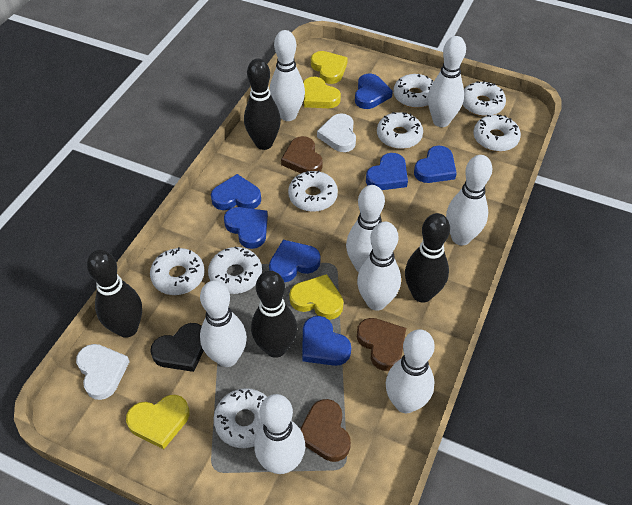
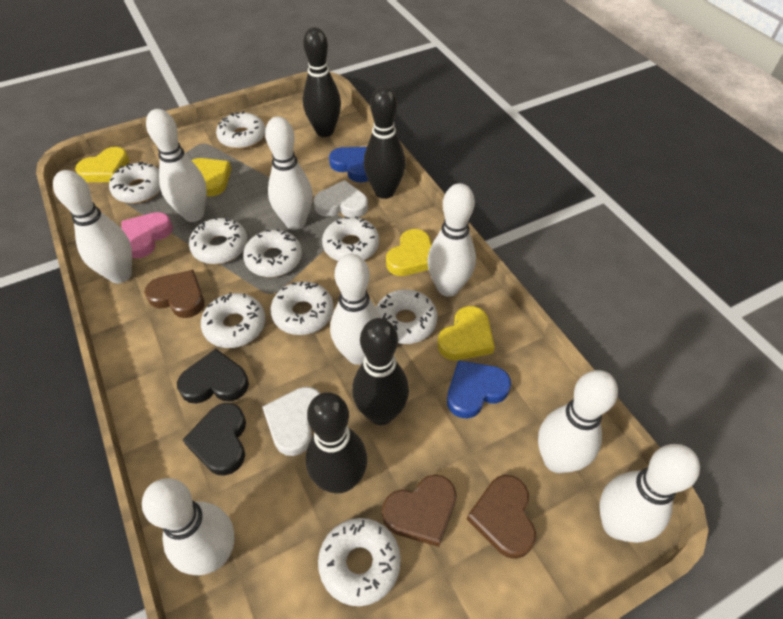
black heart: 1 -> 2
blue heart: 7 -> 2
pink heart: 0 -> 1
white donut: 8 -> 9

